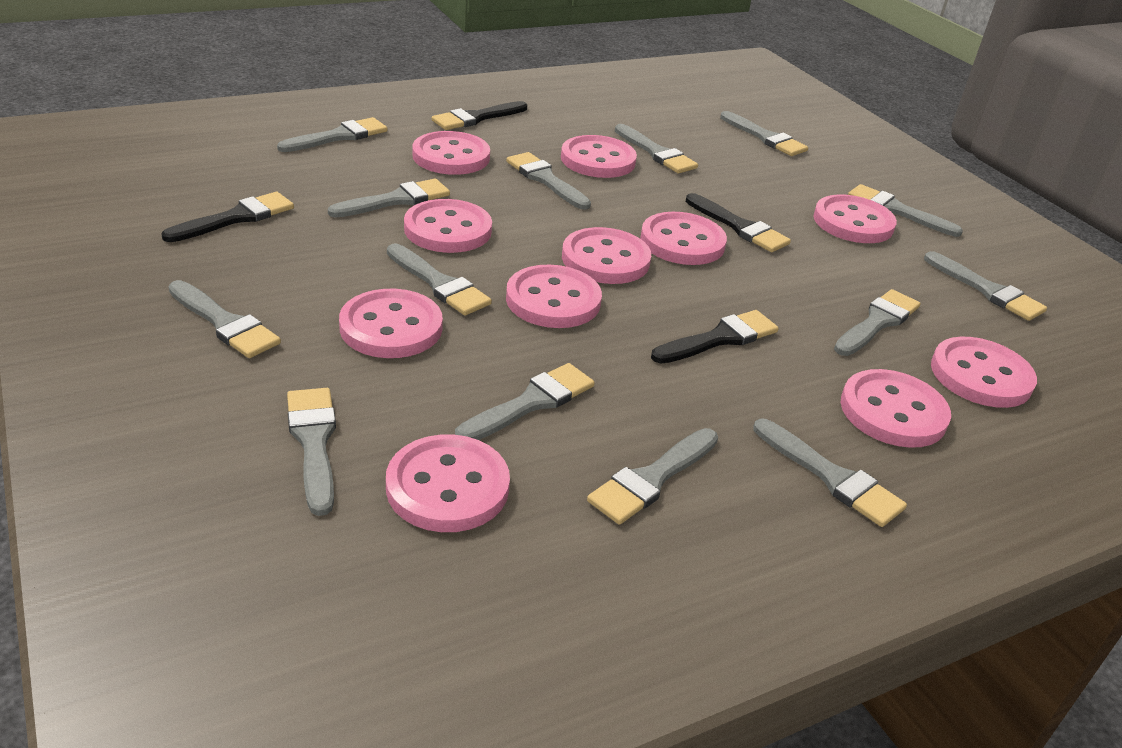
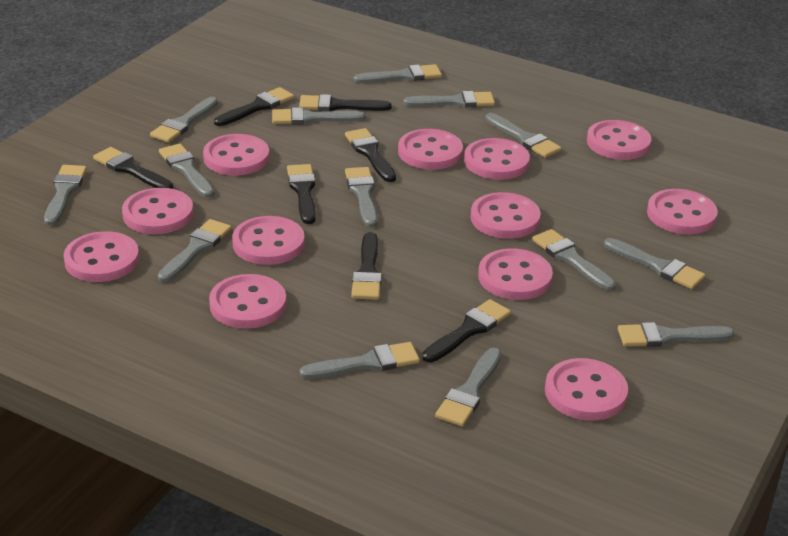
black brush: 4 -> 7
pink button: 11 -> 12

